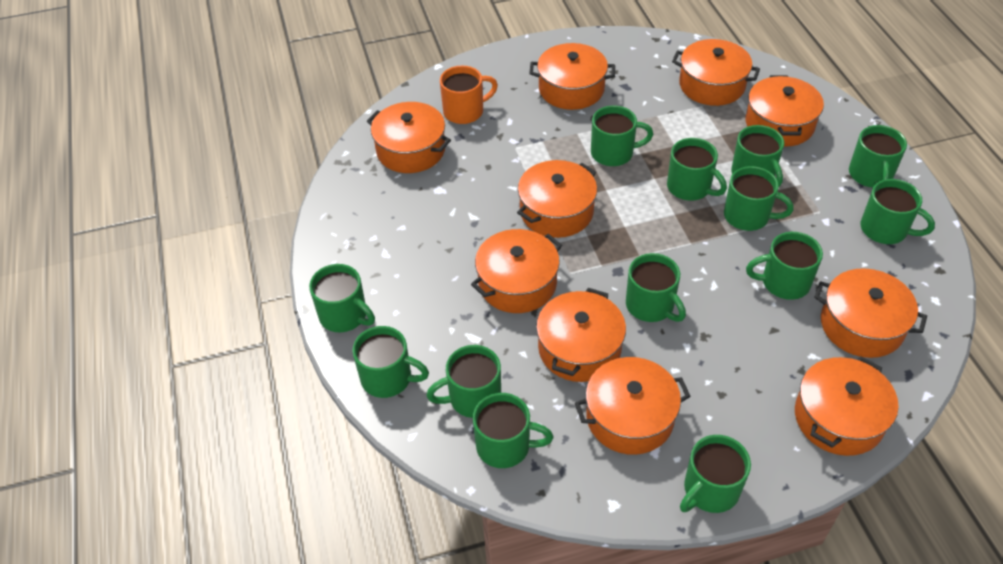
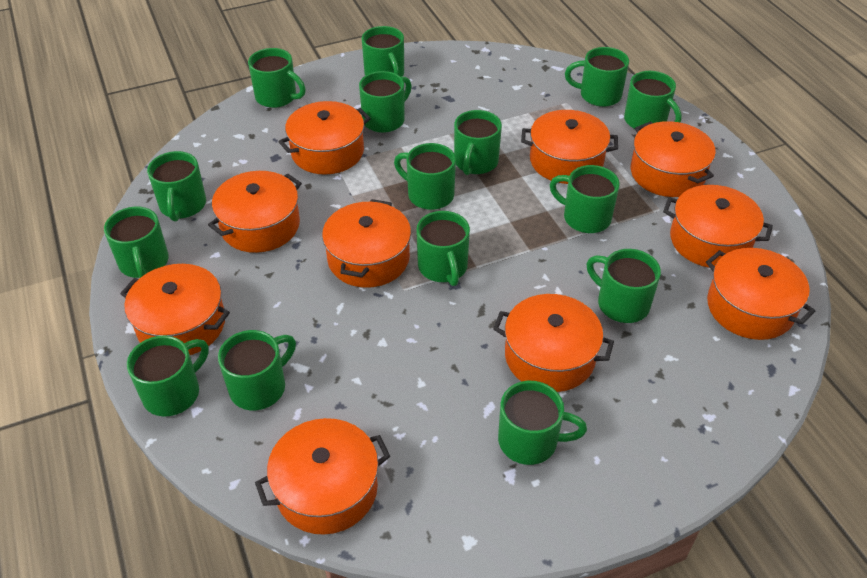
green mug: 13 -> 15
orange mug: 1 -> 0

